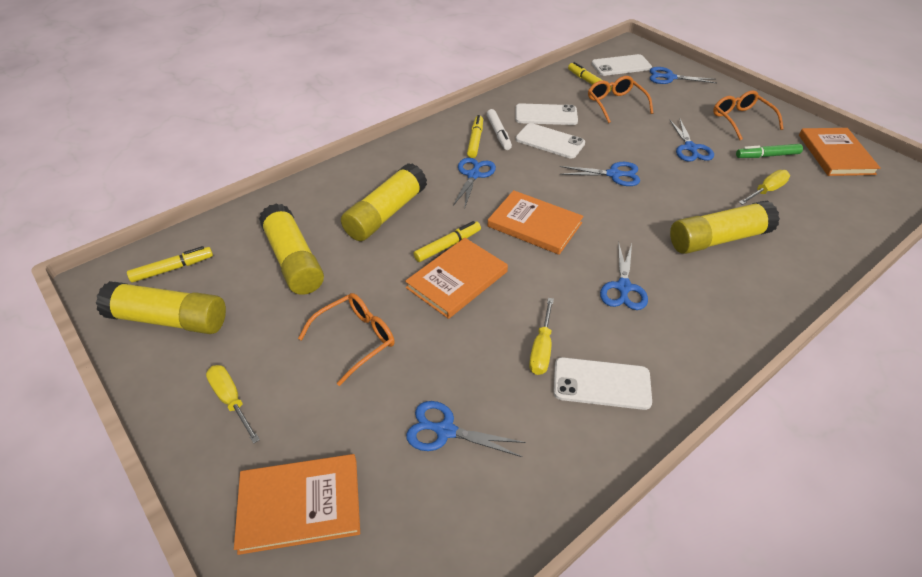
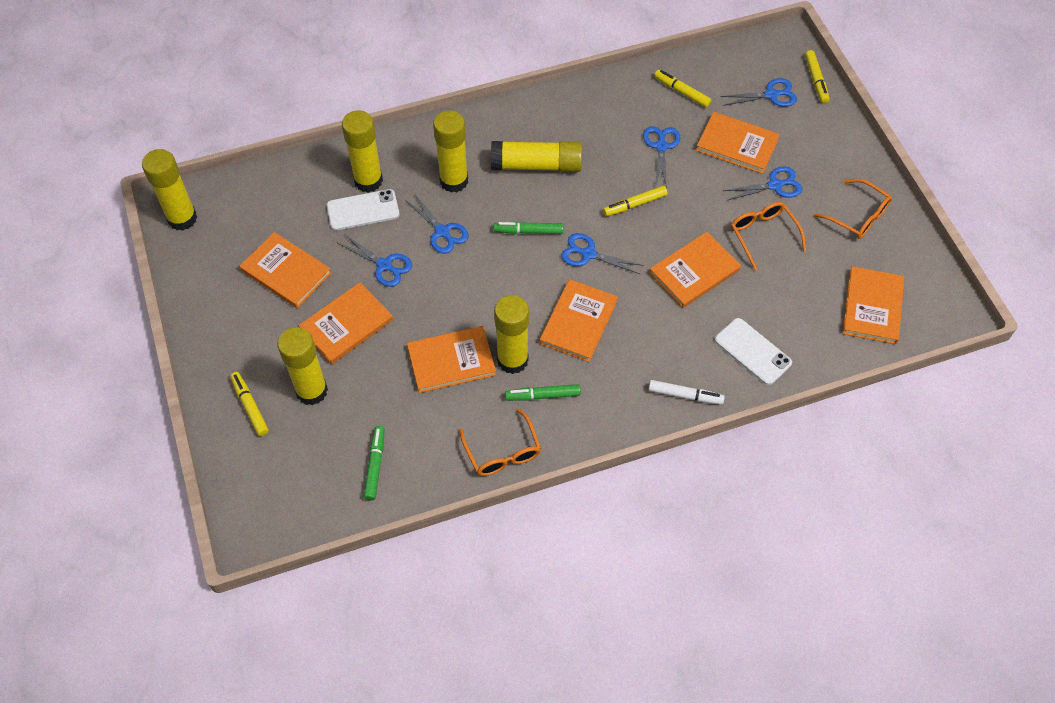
green marker: 1 -> 3
orange book: 4 -> 7
white phone: 4 -> 2
yellow glue stick: 4 -> 6
yellow screwdriver: 3 -> 0

